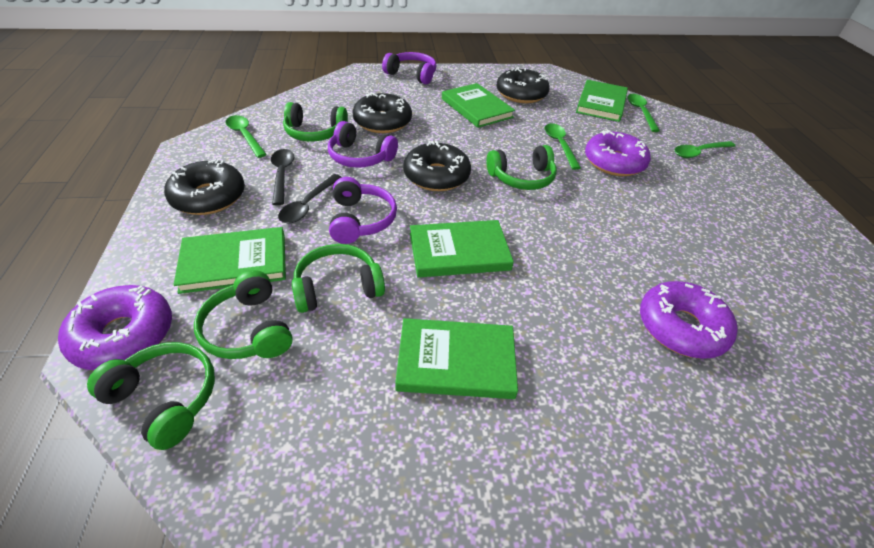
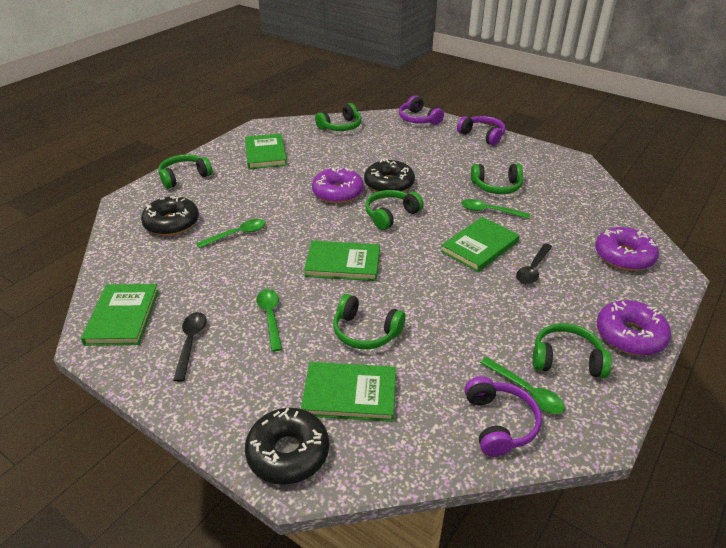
black donut: 4 -> 3
green headphones: 5 -> 6

